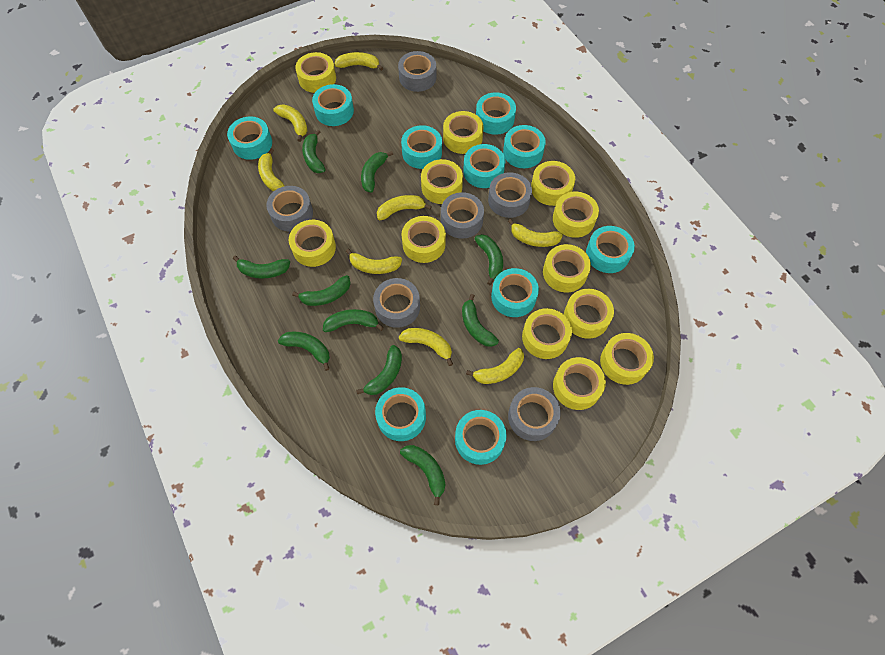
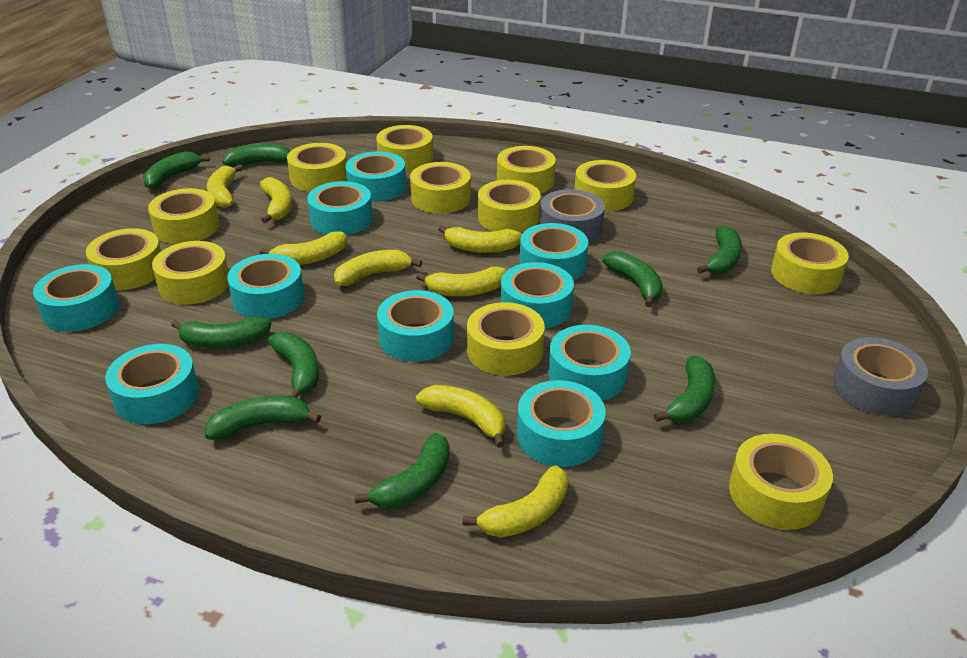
green banana: 10 -> 9
grey tape: 6 -> 2

